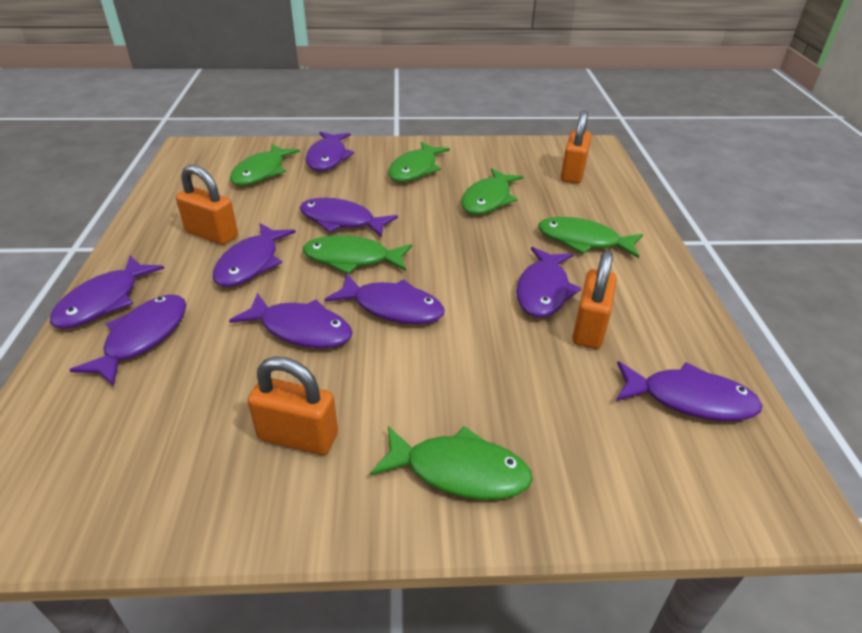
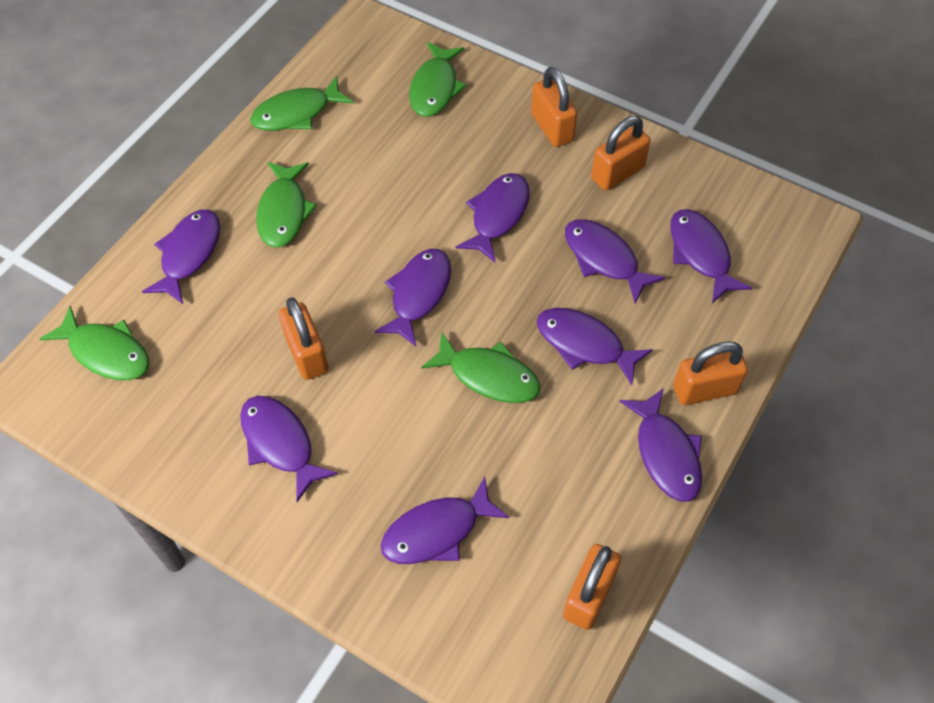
green fish: 6 -> 5
orange padlock: 4 -> 5

